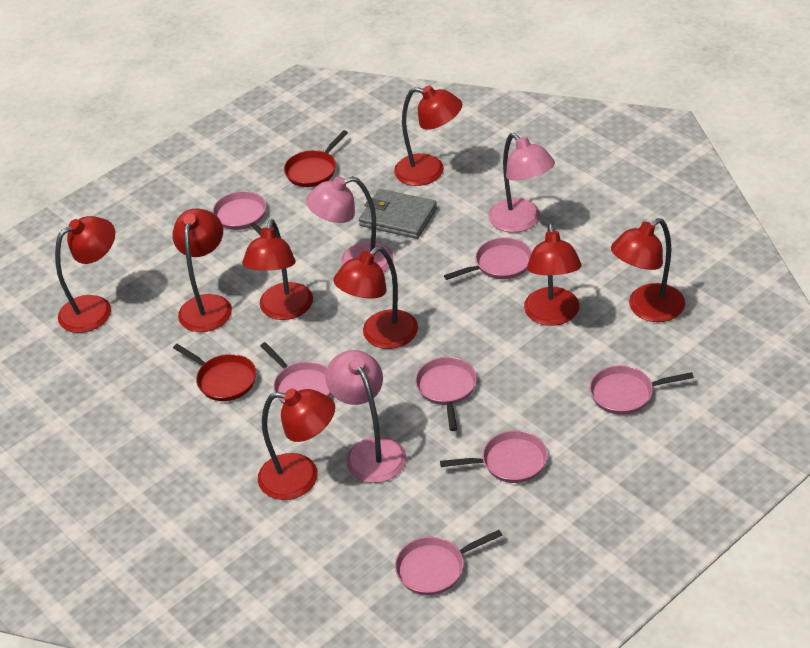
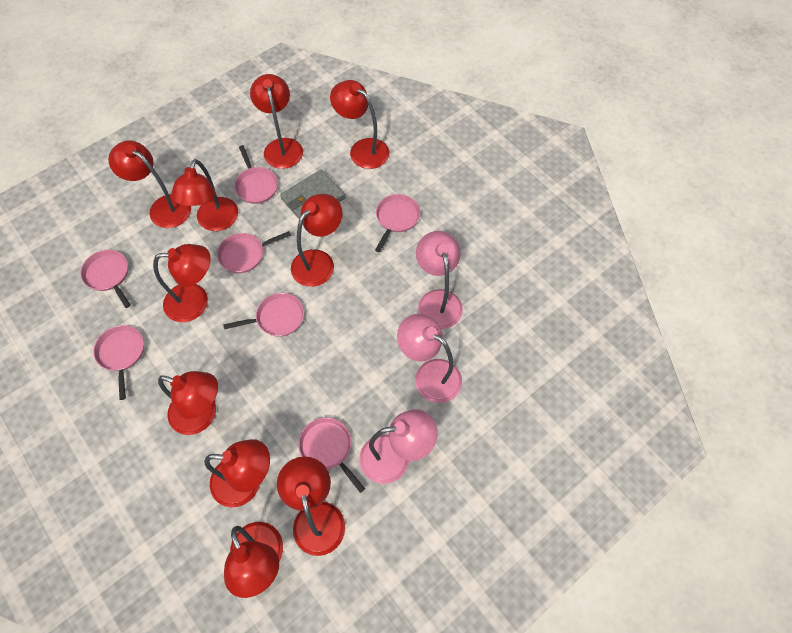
red lamp: 8 -> 10
red pan: 2 -> 0

